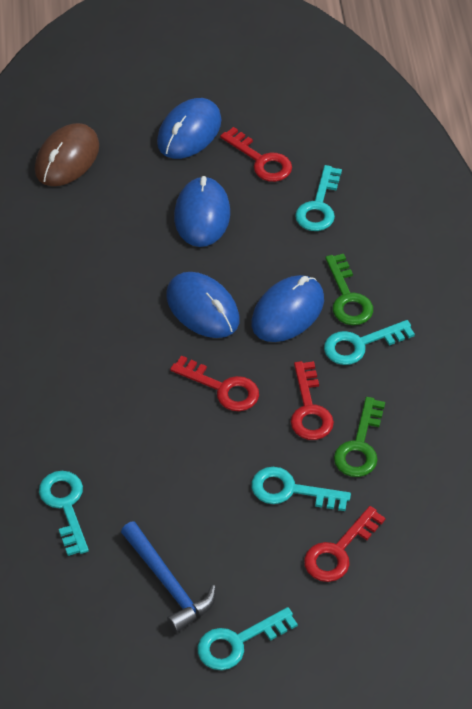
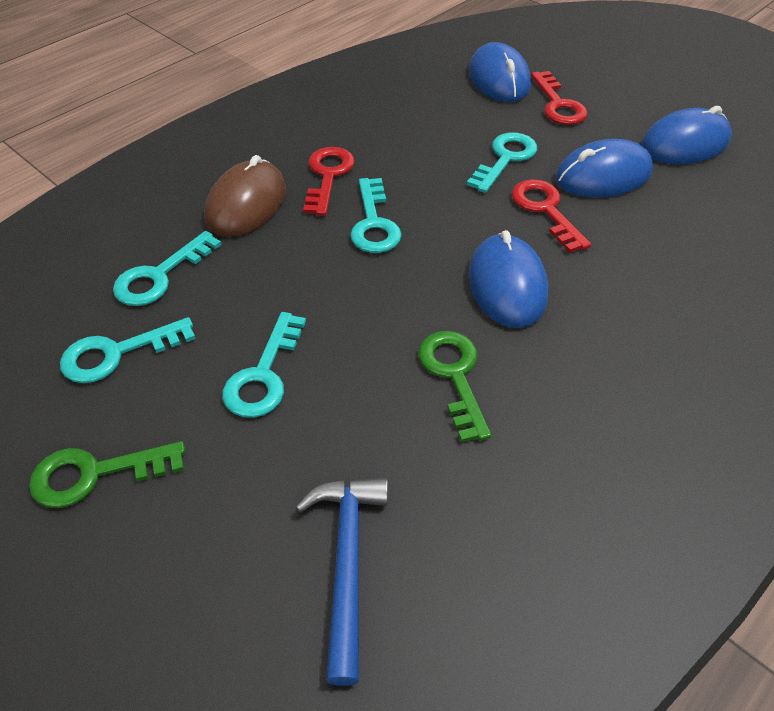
red key: 4 -> 3

